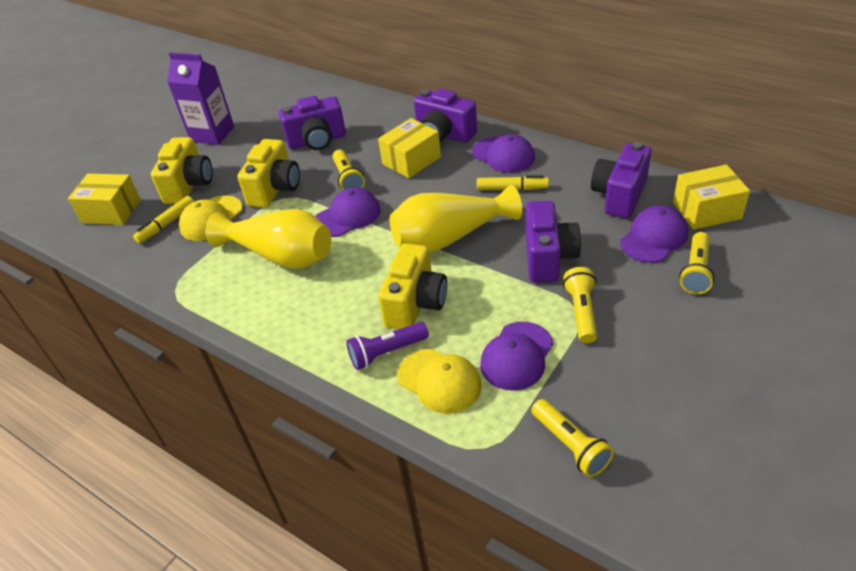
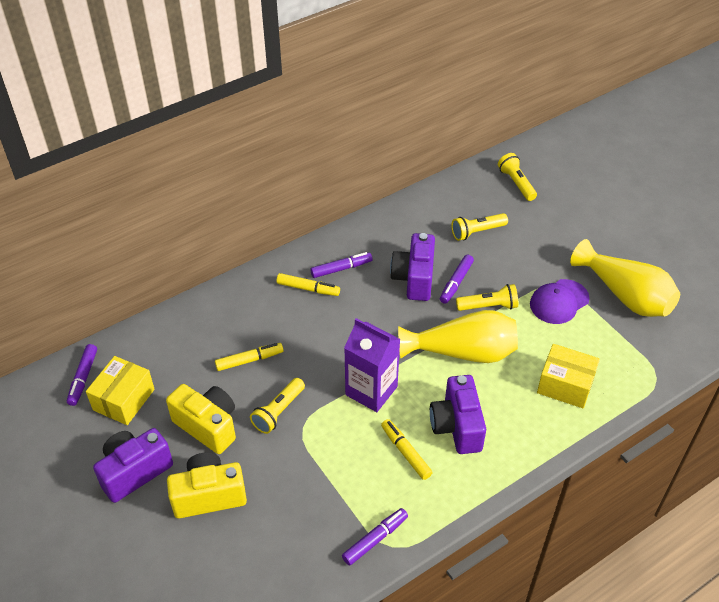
purple camera: 4 -> 3
purple cap: 4 -> 1
purple flashlight: 1 -> 0
purple marker: 0 -> 4
yellow box: 3 -> 2
yellow camera: 3 -> 2
yellow cap: 2 -> 0
yellow marker: 2 -> 3

